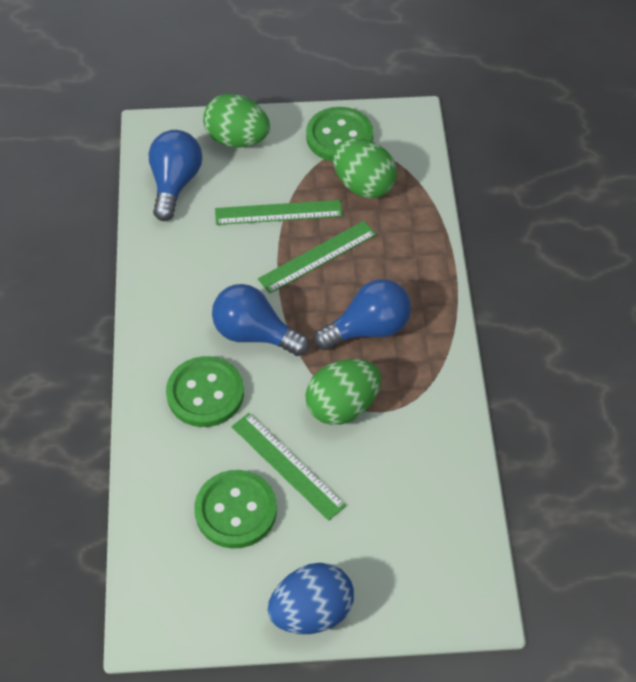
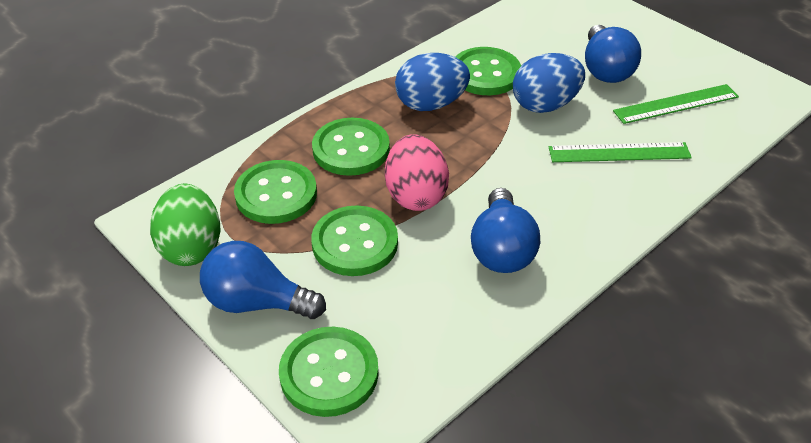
blue egg: 1 -> 2
green button: 3 -> 5
green egg: 3 -> 1
green ruler: 3 -> 2
pink egg: 0 -> 1

